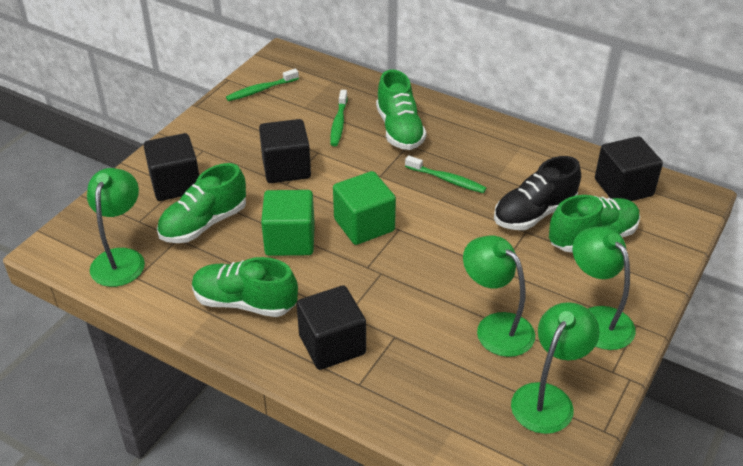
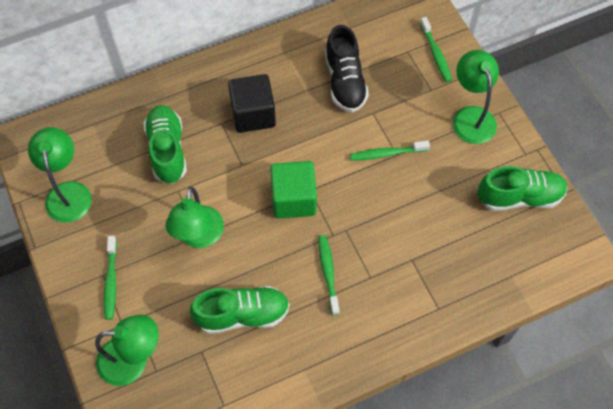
black cube: 4 -> 1
green cube: 2 -> 1
green shoe: 4 -> 3
green toothbrush: 3 -> 4

